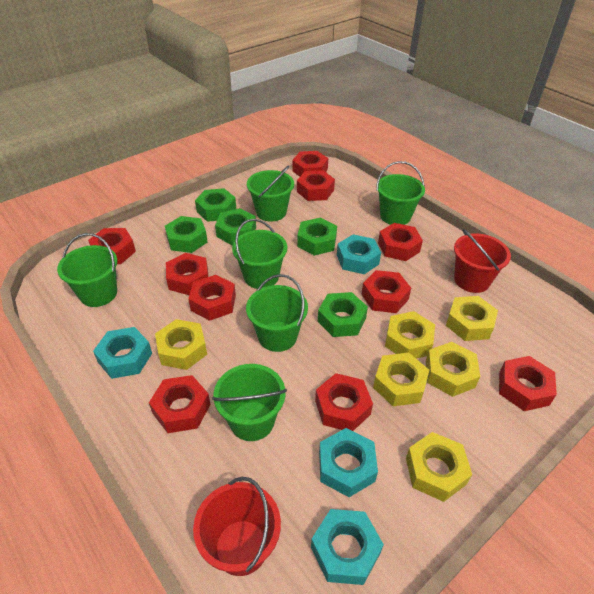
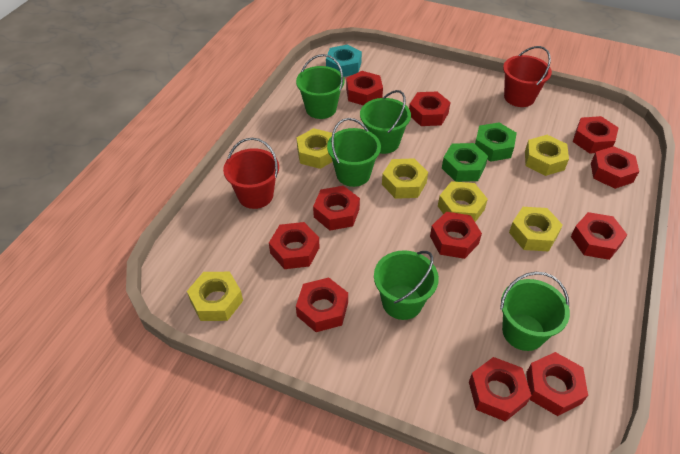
green bucket: 6 -> 5
green nut: 5 -> 2
red nut: 10 -> 11
turquoise nut: 4 -> 1

